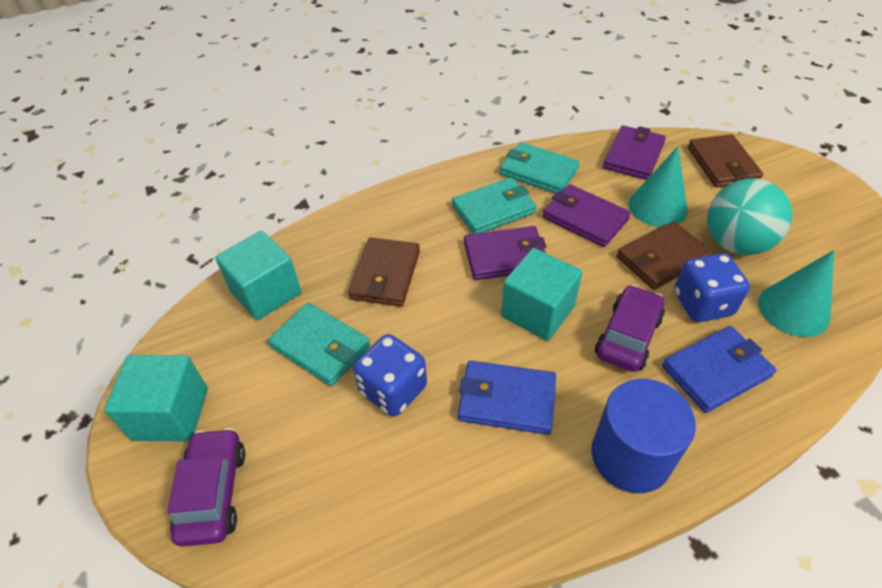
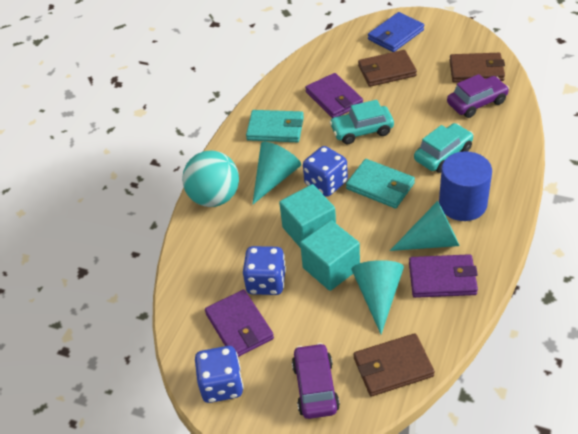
blue dice: 2 -> 3
blue wallet: 2 -> 1
turquoise car: 0 -> 2
turquoise cone: 2 -> 3
turquoise cube: 3 -> 2
turquoise wallet: 3 -> 2

